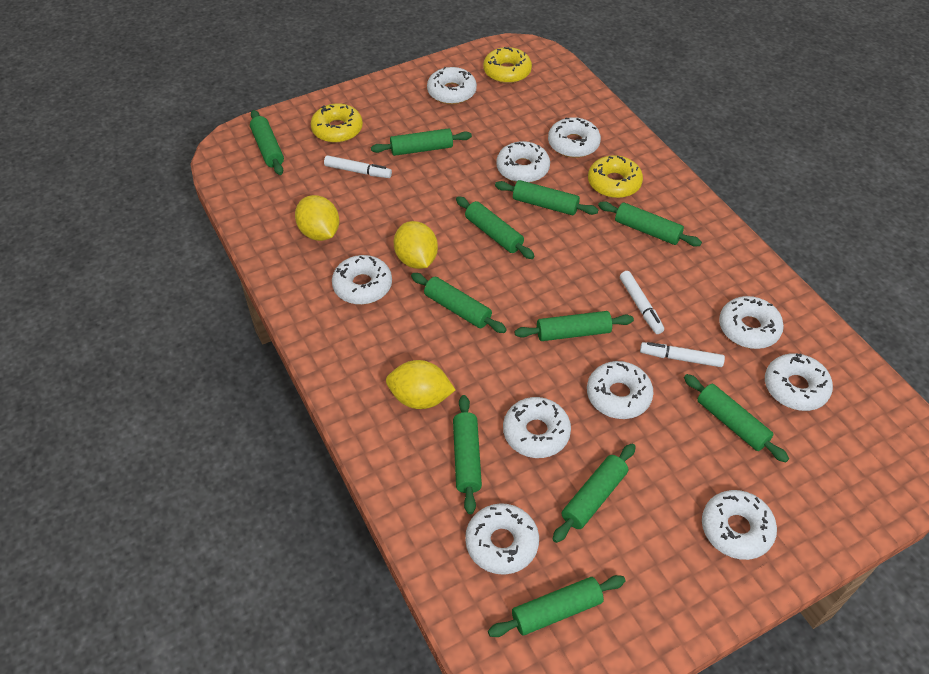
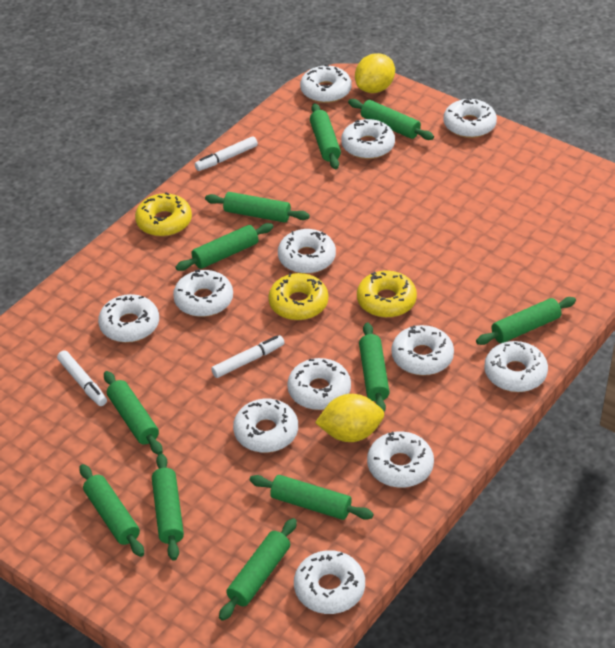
white donut: 10 -> 12
yellow lemon: 3 -> 2

